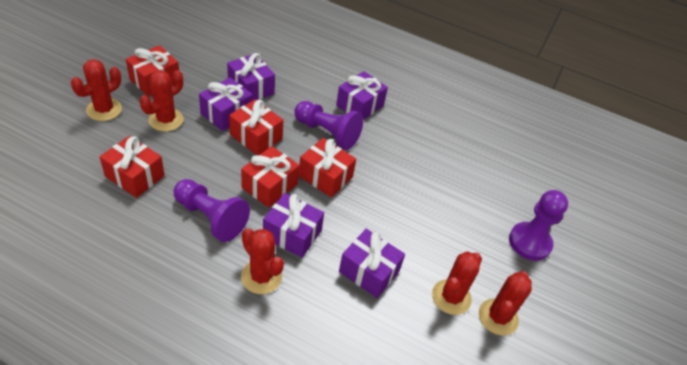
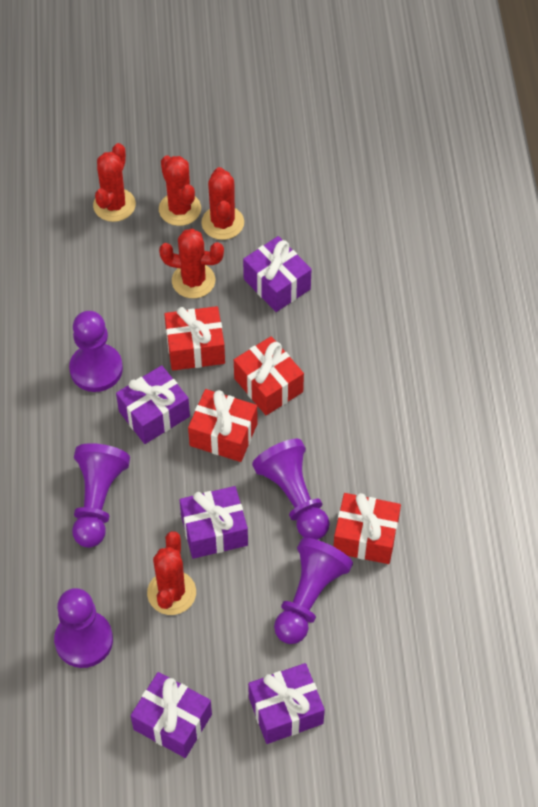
purple pawn: 3 -> 5
red gift: 5 -> 4

